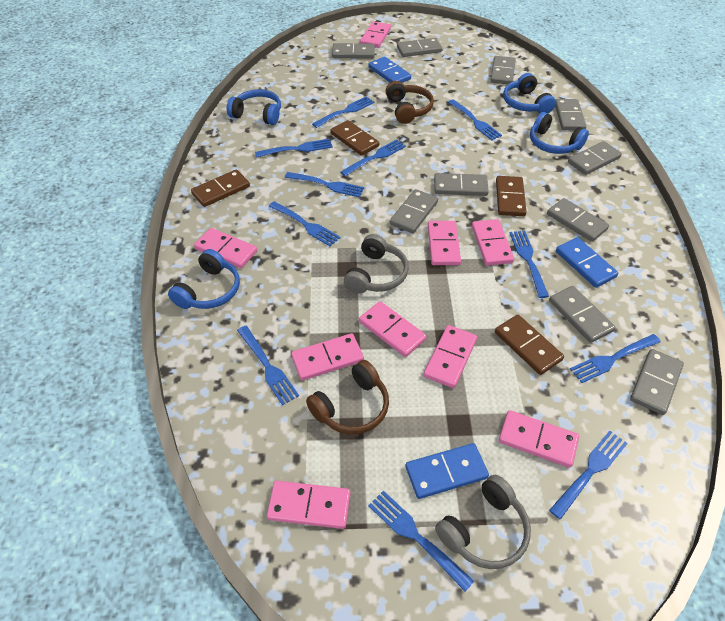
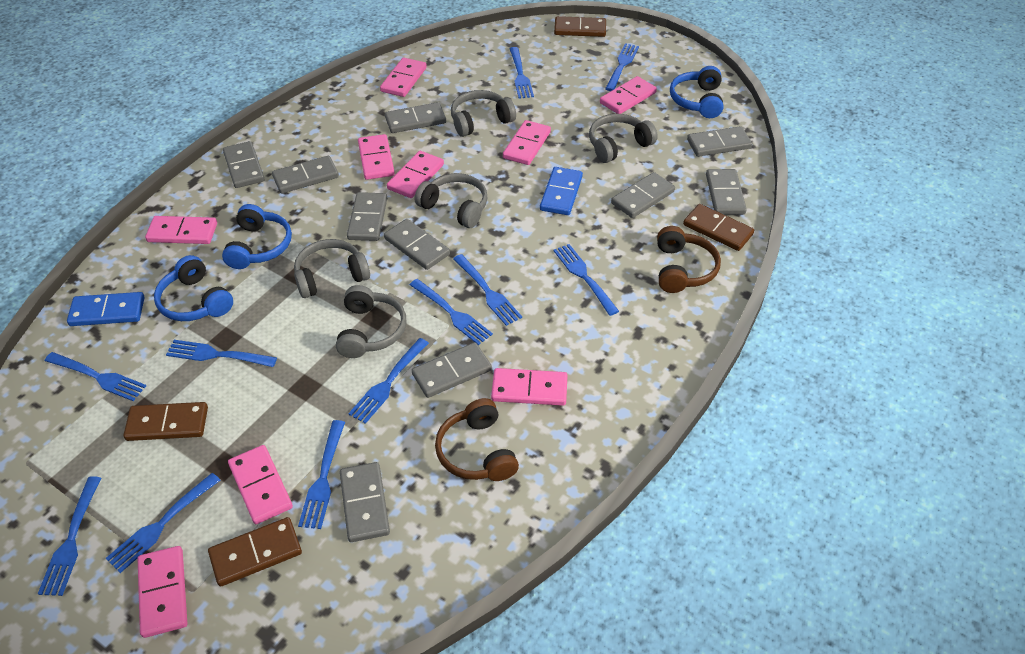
blue domino: 3 -> 2
blue headphones: 4 -> 3
grey headphones: 2 -> 5

